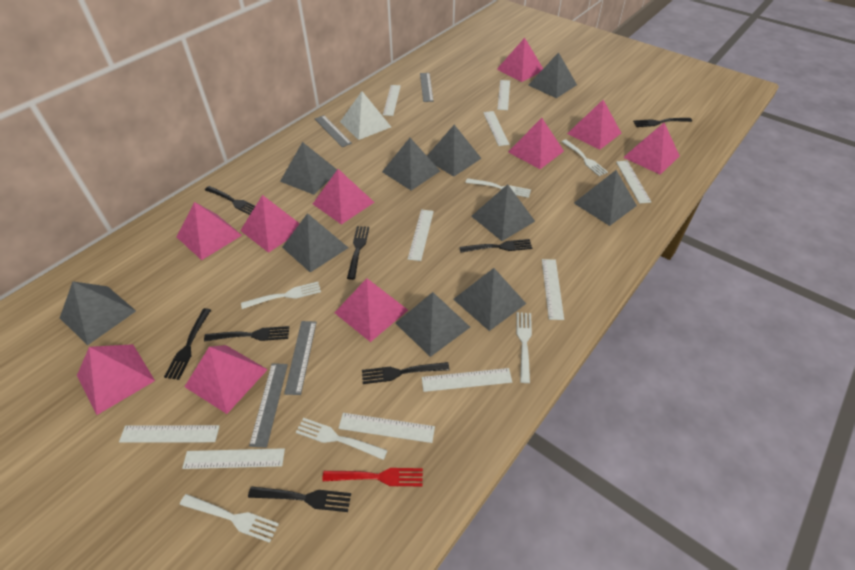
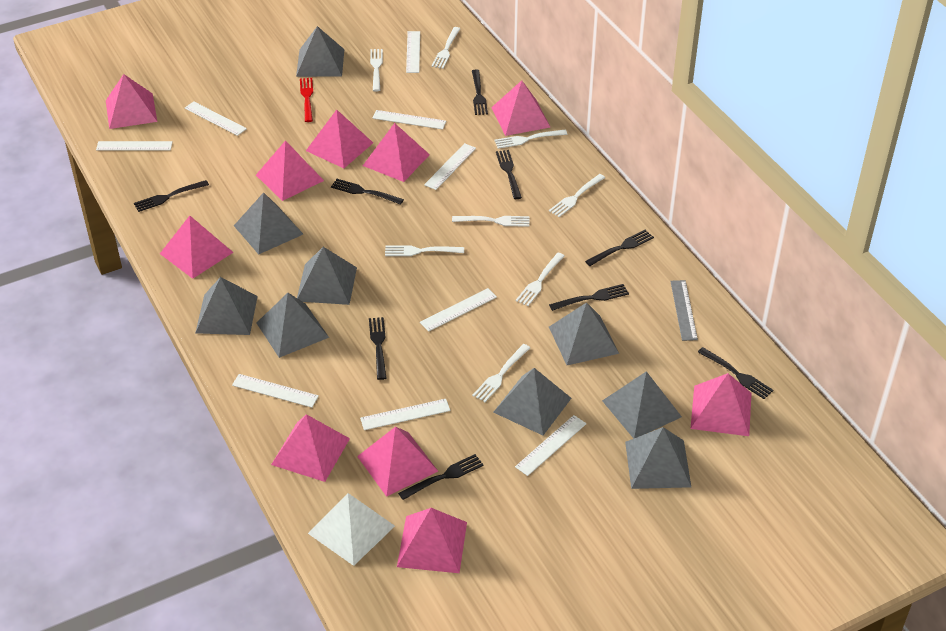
black fork: 8 -> 9
grey pyramid: 10 -> 9
grey ruler: 4 -> 1
white fork: 6 -> 8
white ruler: 10 -> 9

